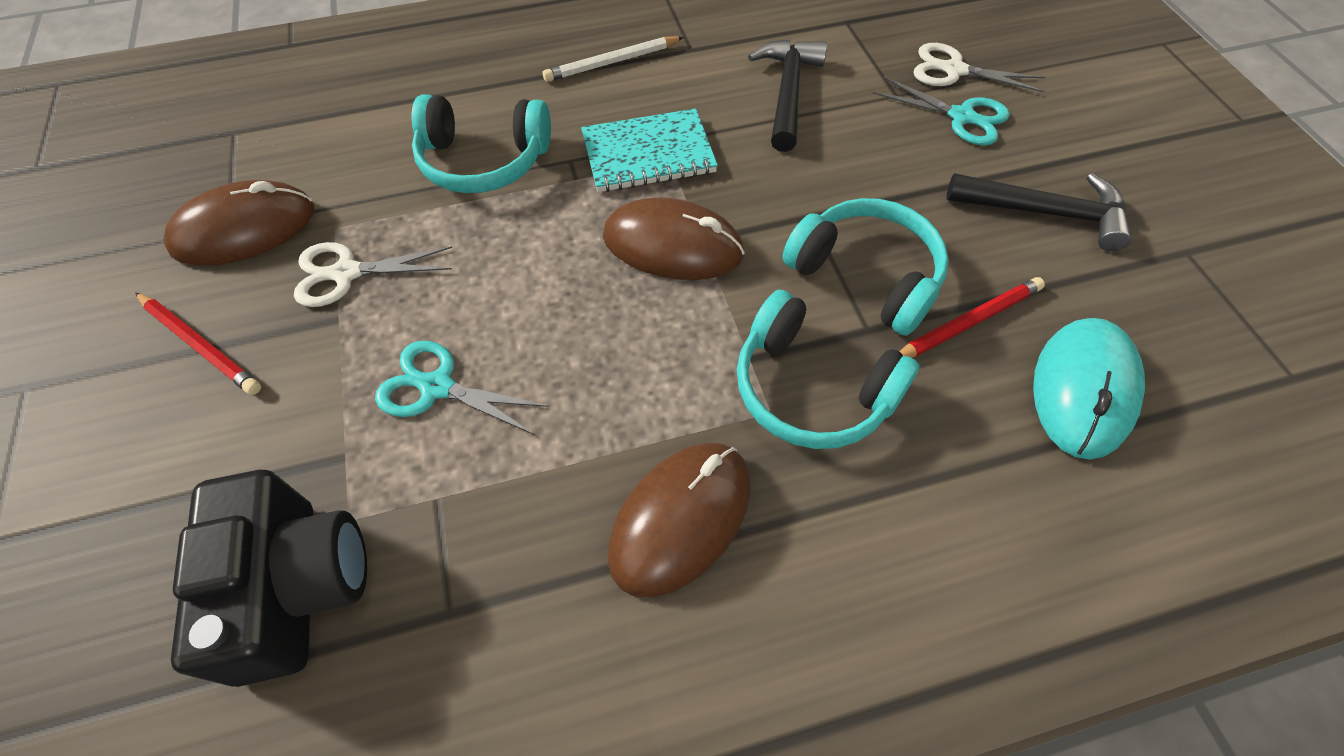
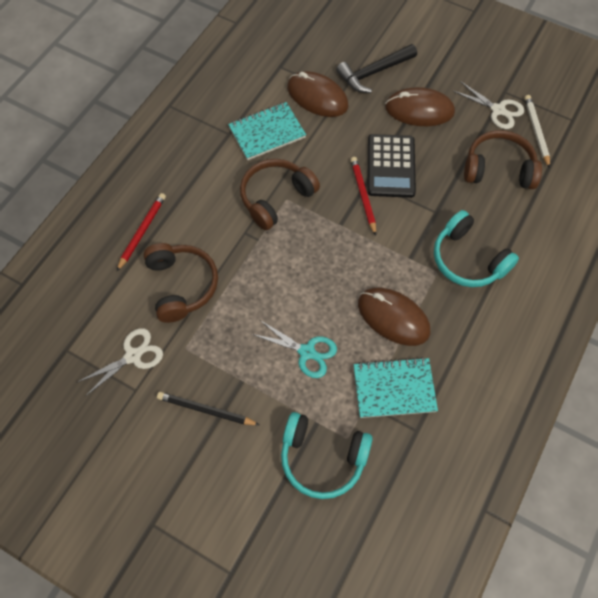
black calculator: 0 -> 1
black camera: 1 -> 0
black hammer: 2 -> 1
black pencil: 0 -> 1
brown headphones: 0 -> 3
turquoise headphones: 3 -> 2
turquoise mouse: 1 -> 0
turquoise notebook: 1 -> 2
turquoise scissors: 2 -> 1

